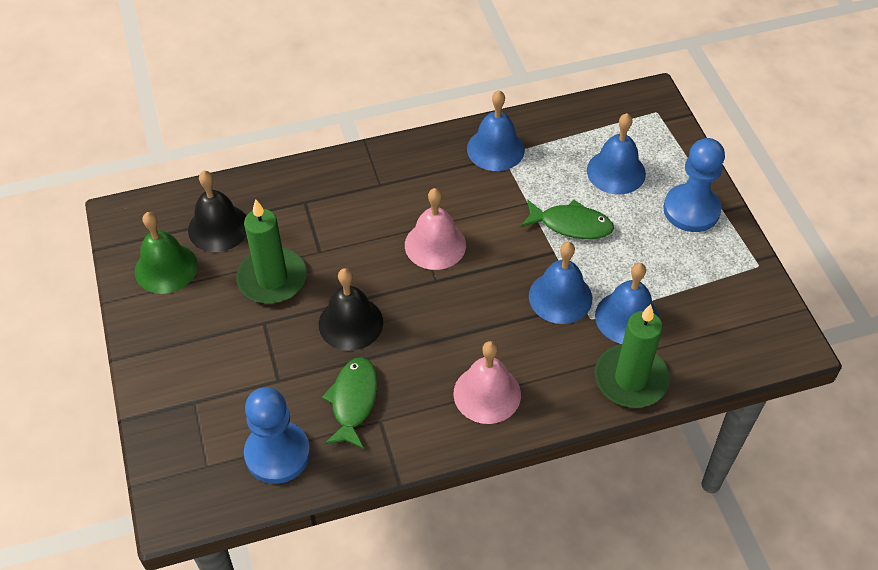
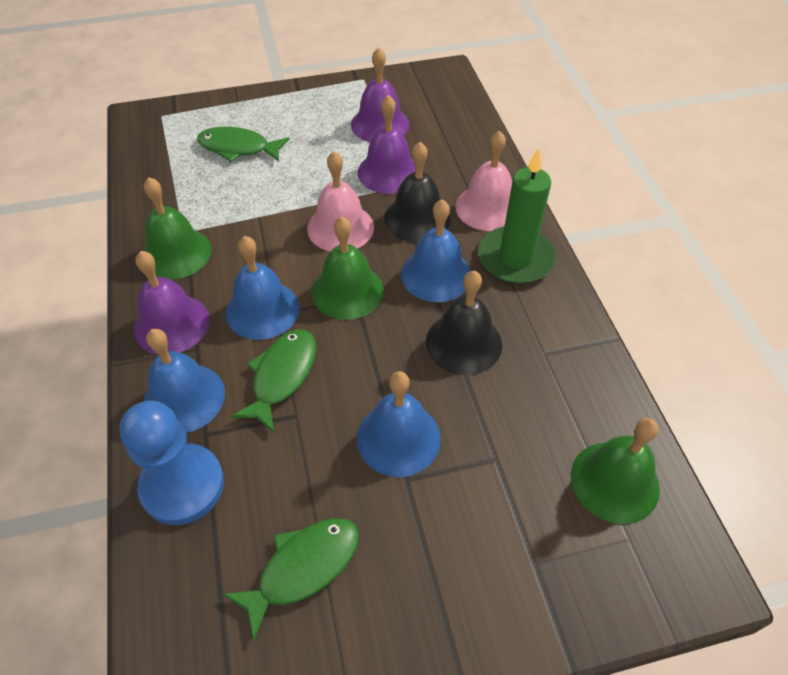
blue pawn: 2 -> 1
green bell: 1 -> 3
green candle: 2 -> 1
green fish: 2 -> 3
purple bell: 0 -> 3

